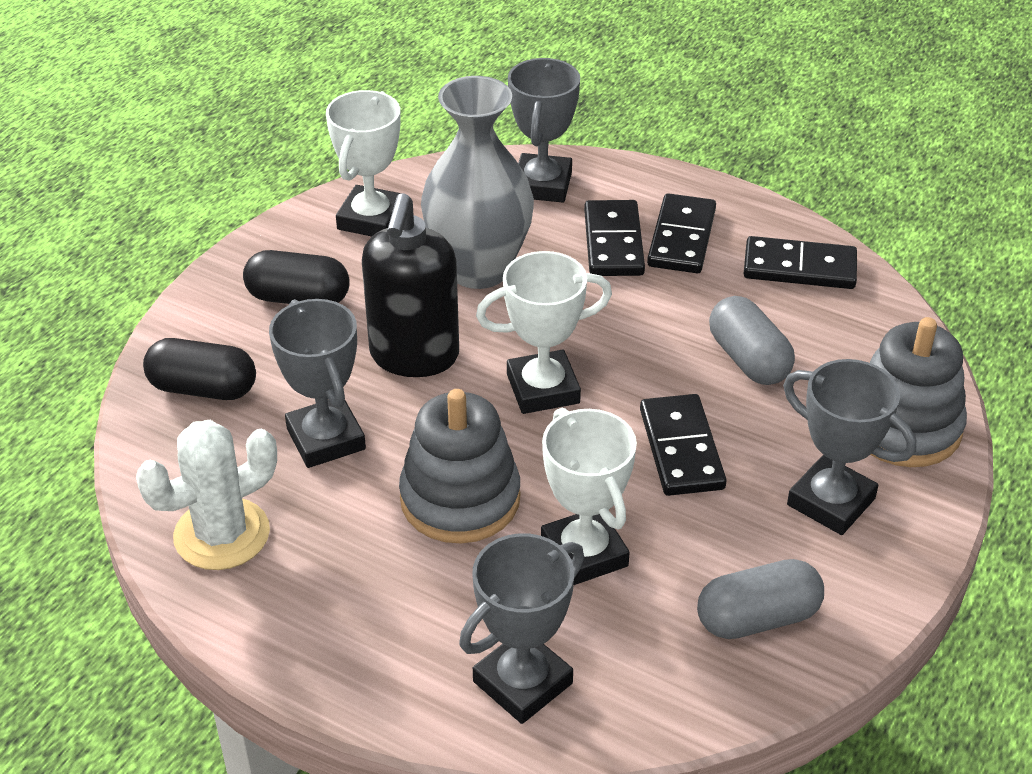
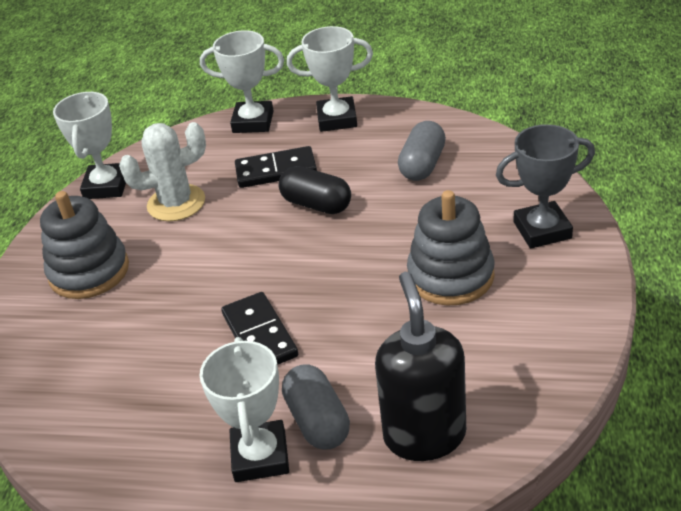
black capsule: 2 -> 1
black domino: 4 -> 2
grey trophy: 4 -> 1
grey vase: 1 -> 0
white trophy: 3 -> 4

